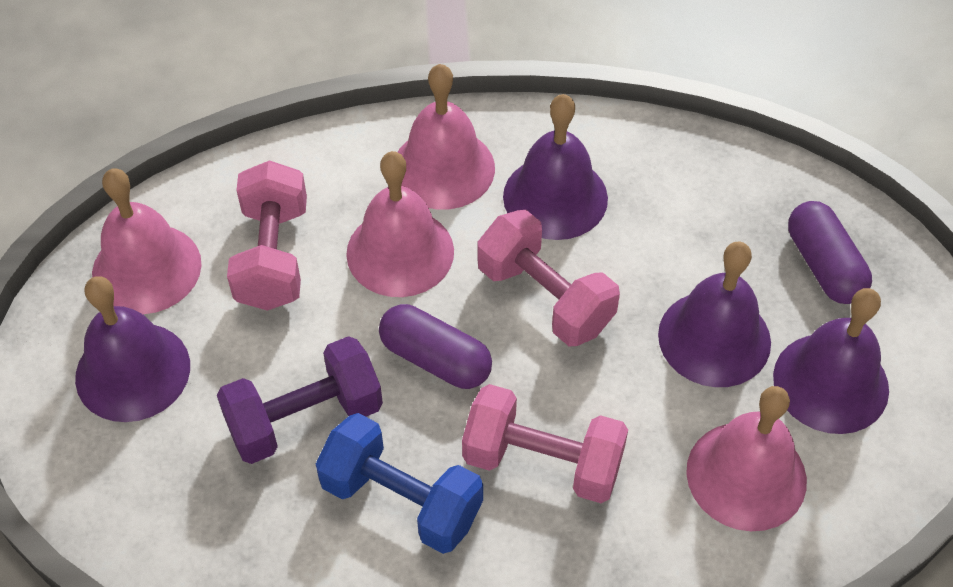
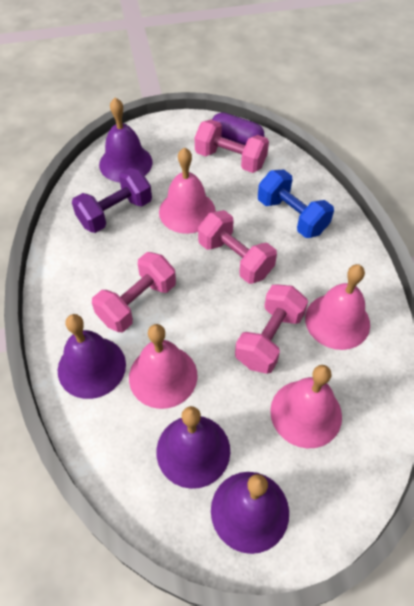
pink dumbbell: 3 -> 4
purple capsule: 2 -> 1

